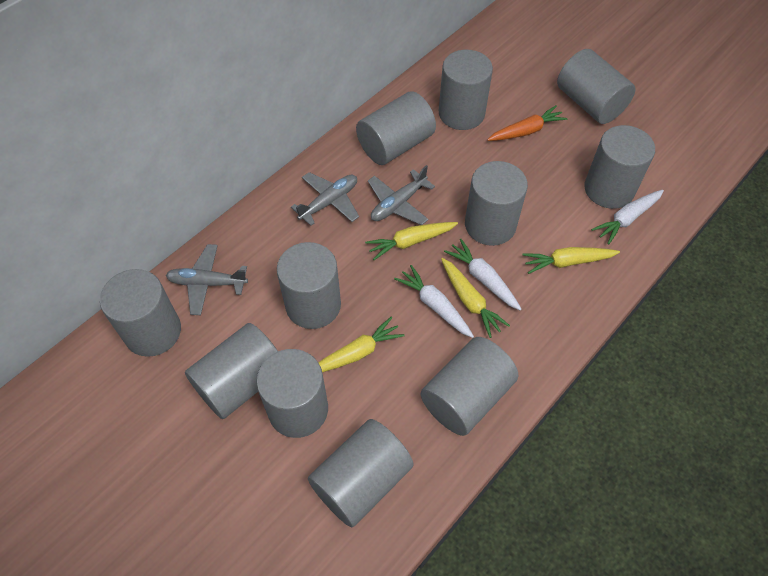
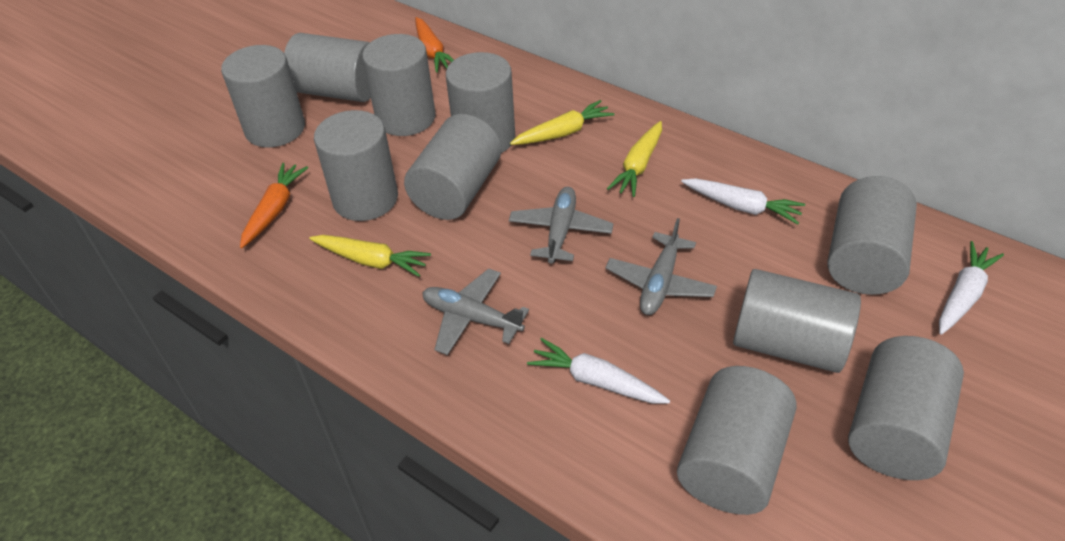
grey cylinder: 11 -> 10
orange carrot: 1 -> 2
yellow carrot: 4 -> 3

